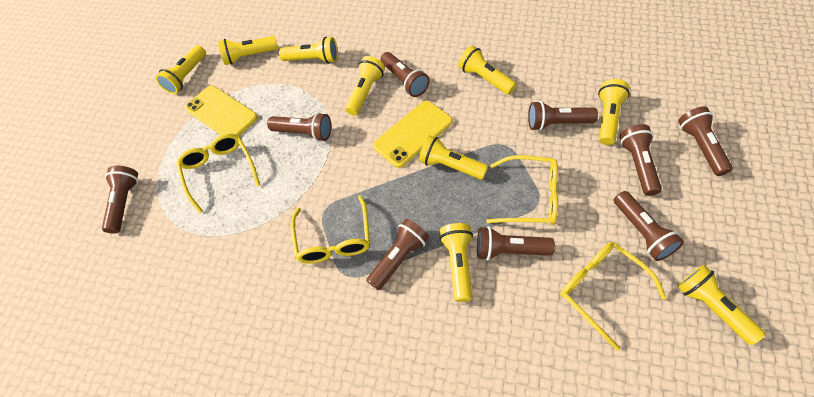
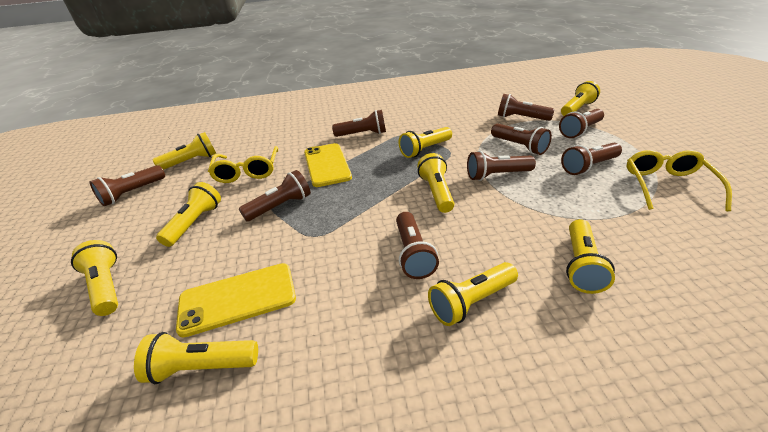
yellow glasses: 4 -> 2

